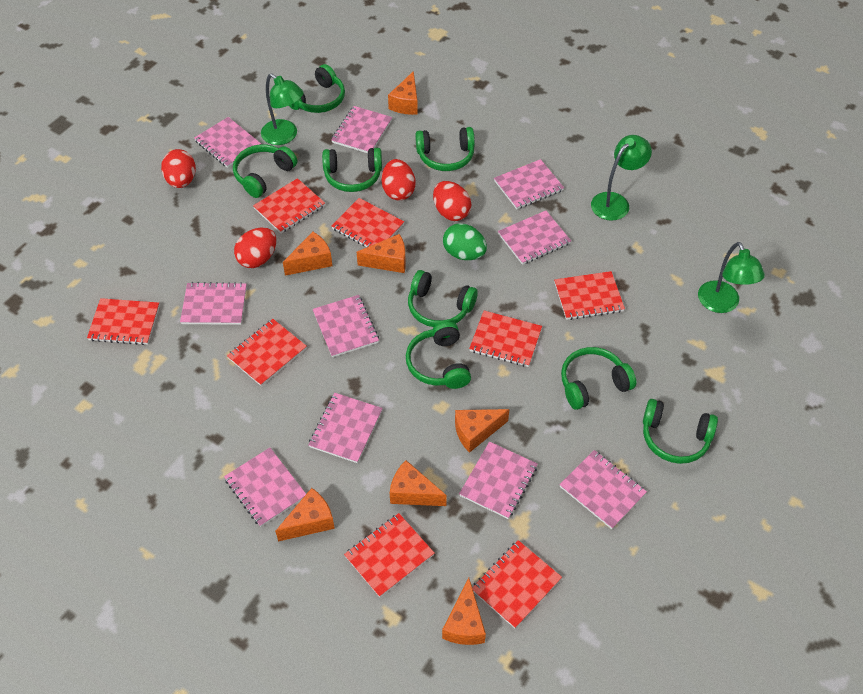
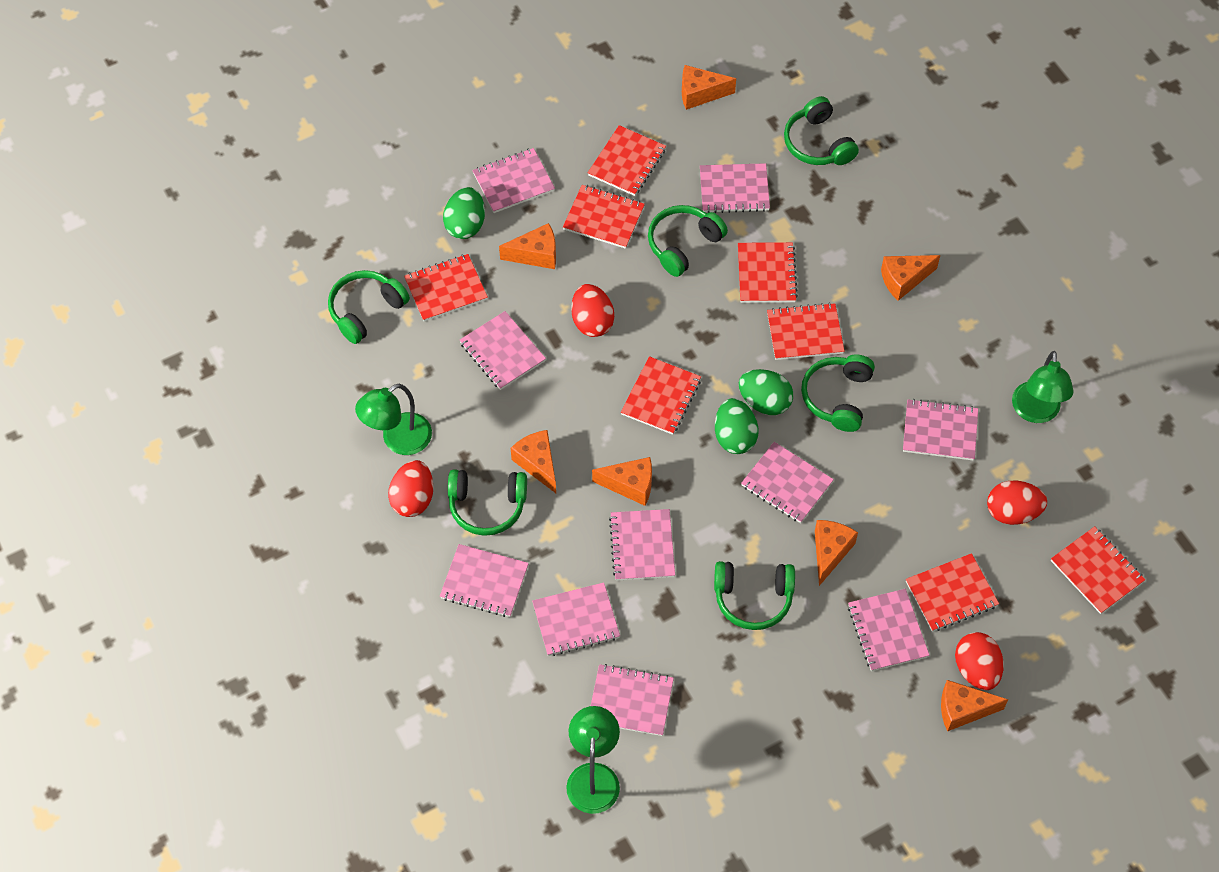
green egg: 1 -> 3
green headphones: 8 -> 6

